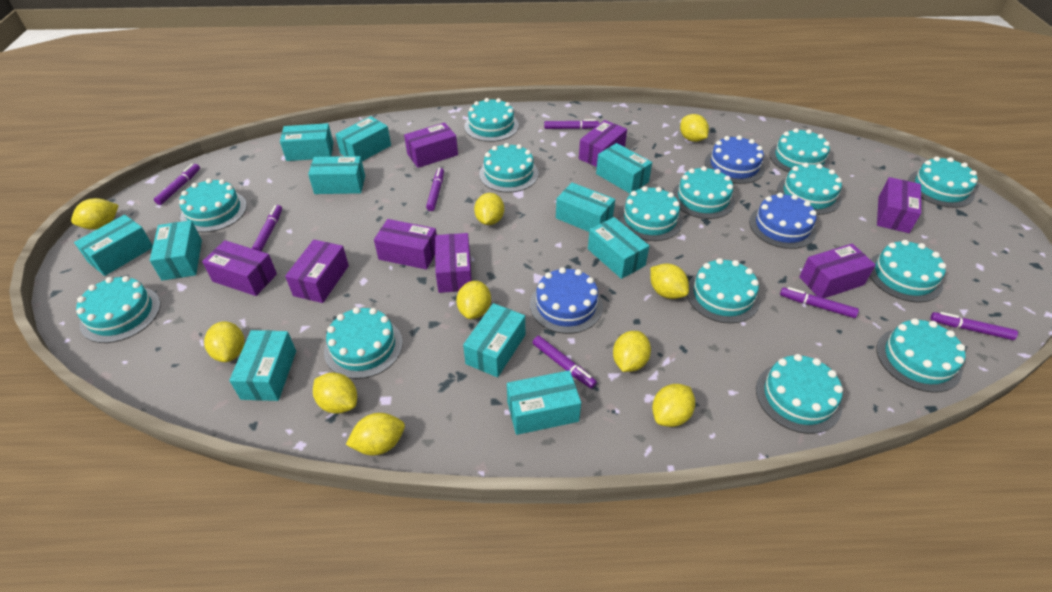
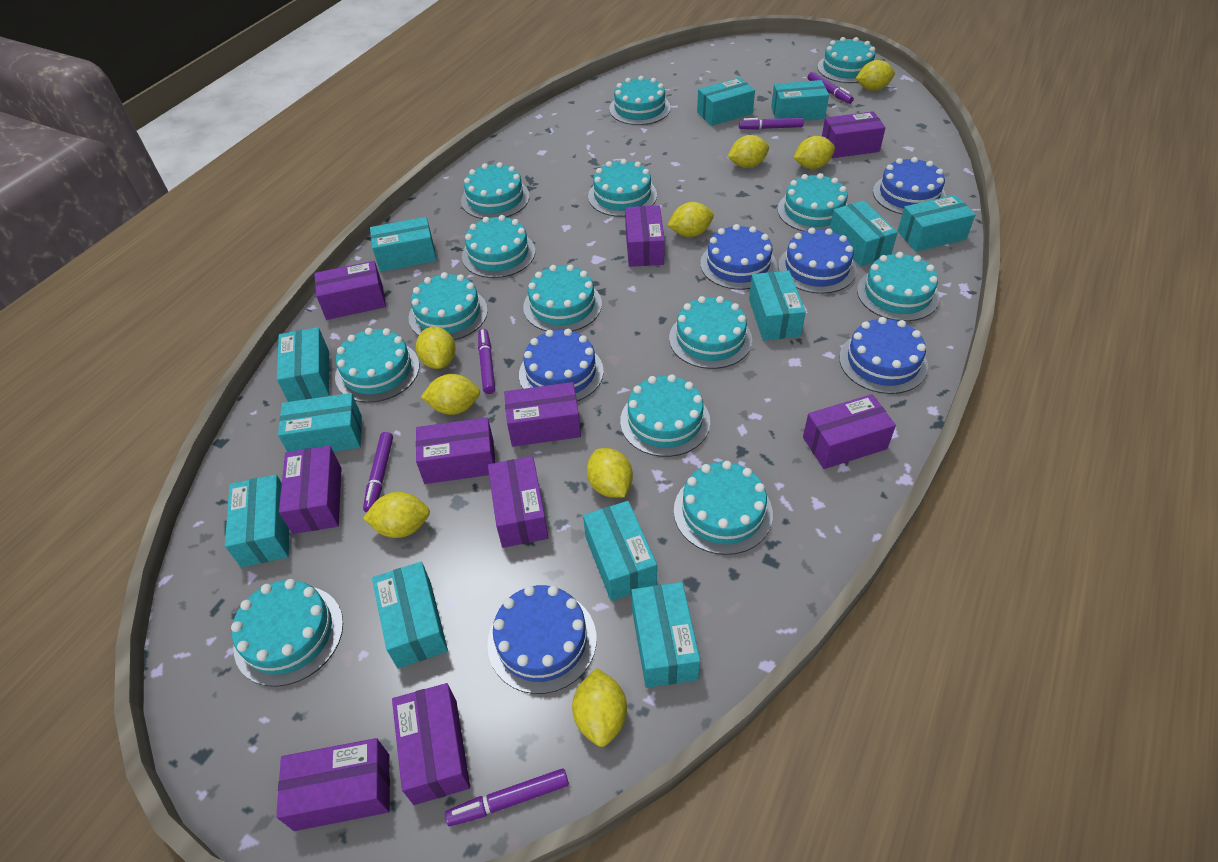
blue cake: 3 -> 6
purple box: 8 -> 10
purple marker: 7 -> 5
turquoise box: 11 -> 12
yellow lemon: 10 -> 9

